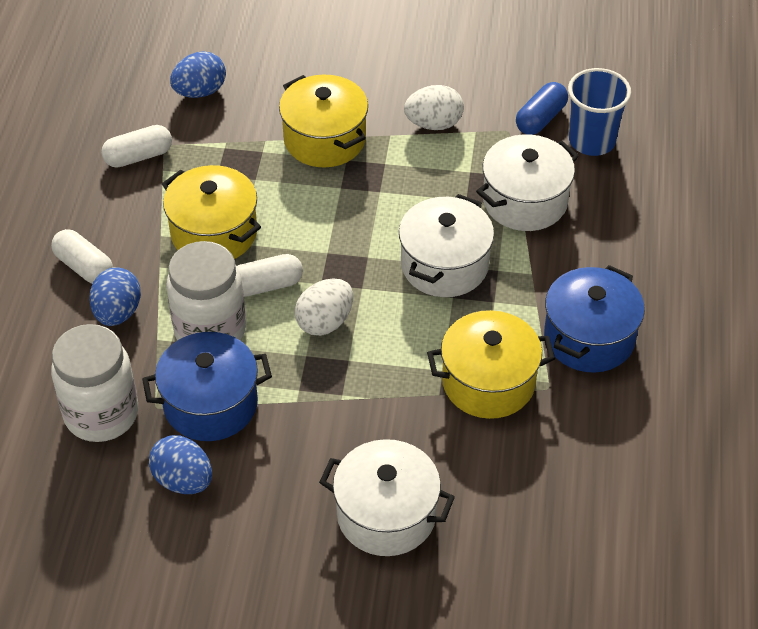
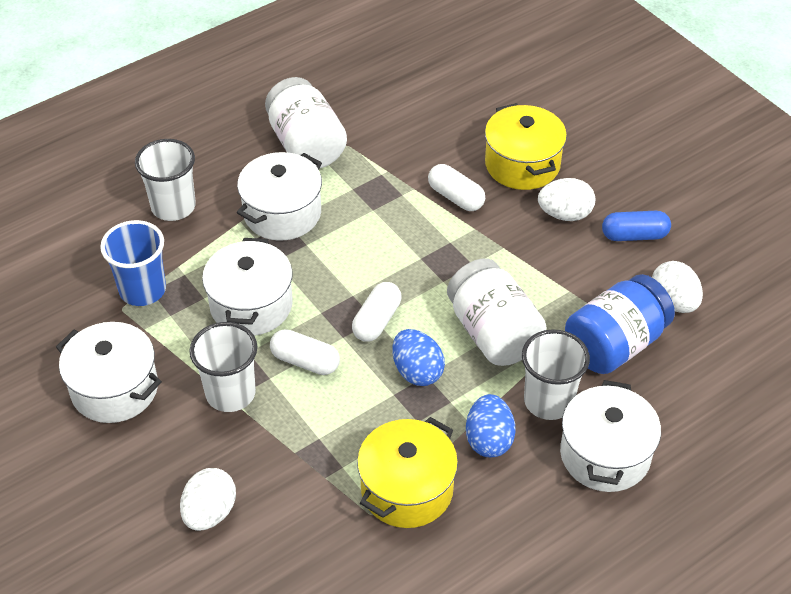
blue egg: 3 -> 2
blue jar: 0 -> 1
blue pot: 2 -> 0
white cup: 0 -> 3
white egg: 2 -> 3
white pot: 3 -> 4
yellow pot: 3 -> 2

